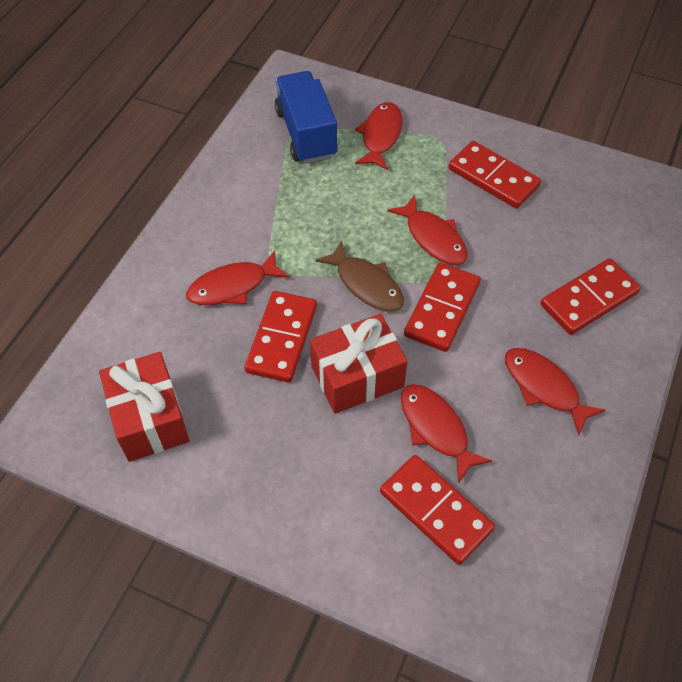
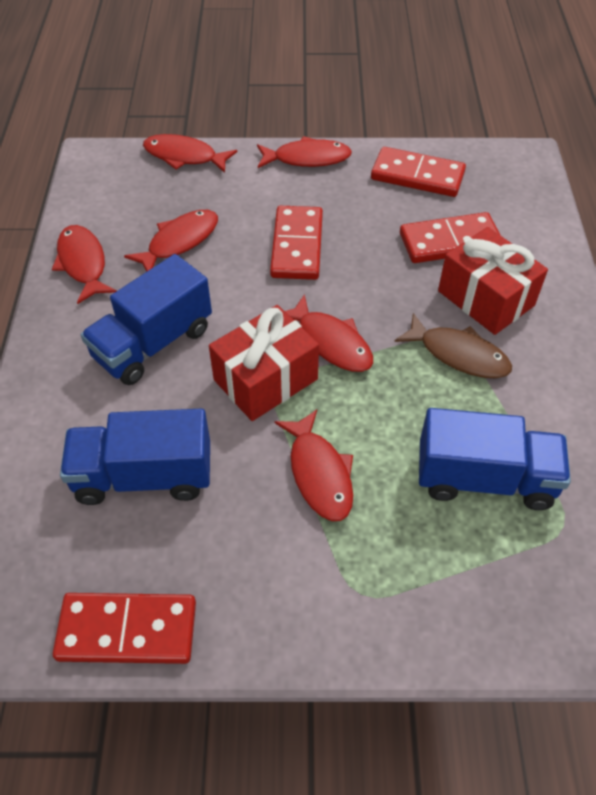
blue truck: 1 -> 3
red domino: 5 -> 4
red fish: 5 -> 6

